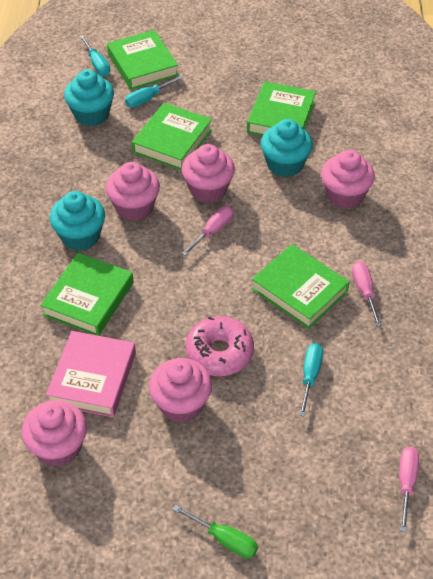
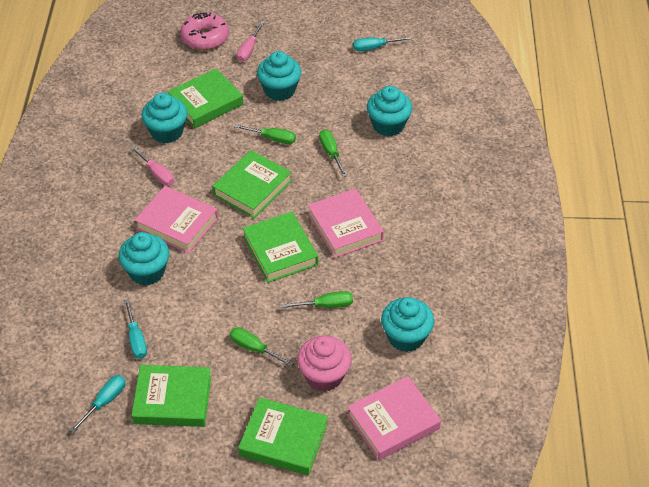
green screwdriver: 1 -> 4
pink book: 1 -> 3
pink cupcake: 5 -> 1
pink screwdriver: 3 -> 2
turquoise cupcake: 3 -> 5

